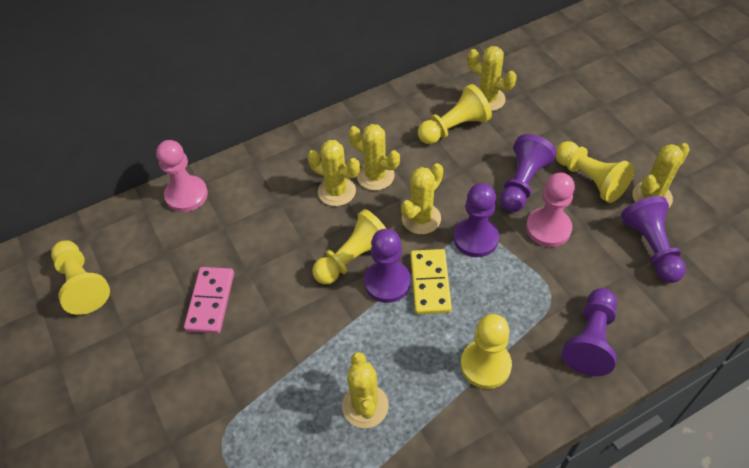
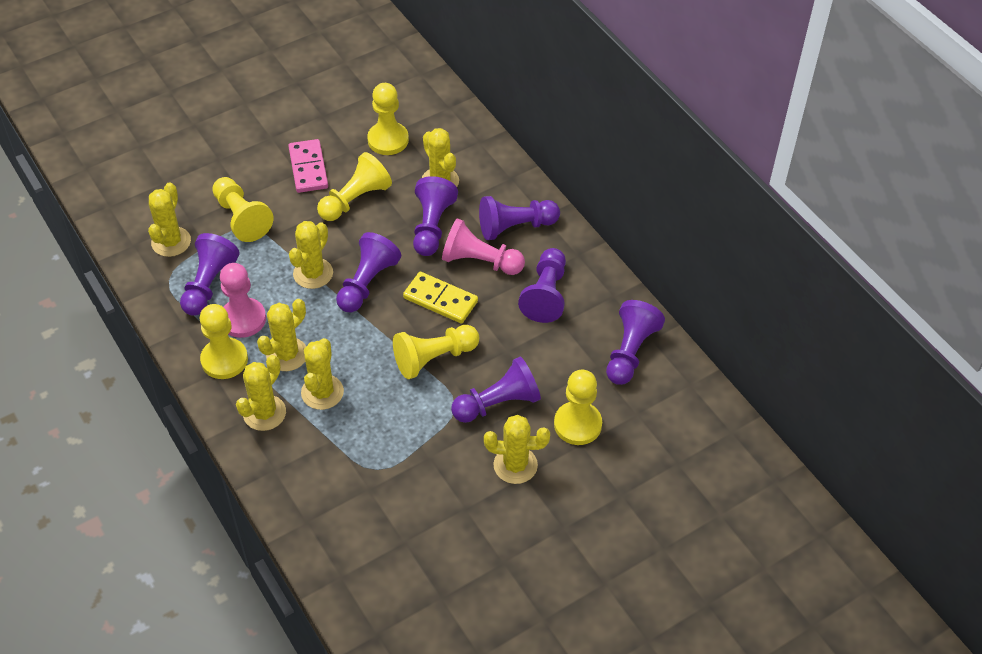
purple pawn: 5 -> 7
yellow cactus: 6 -> 7
yellow pawn: 5 -> 6

